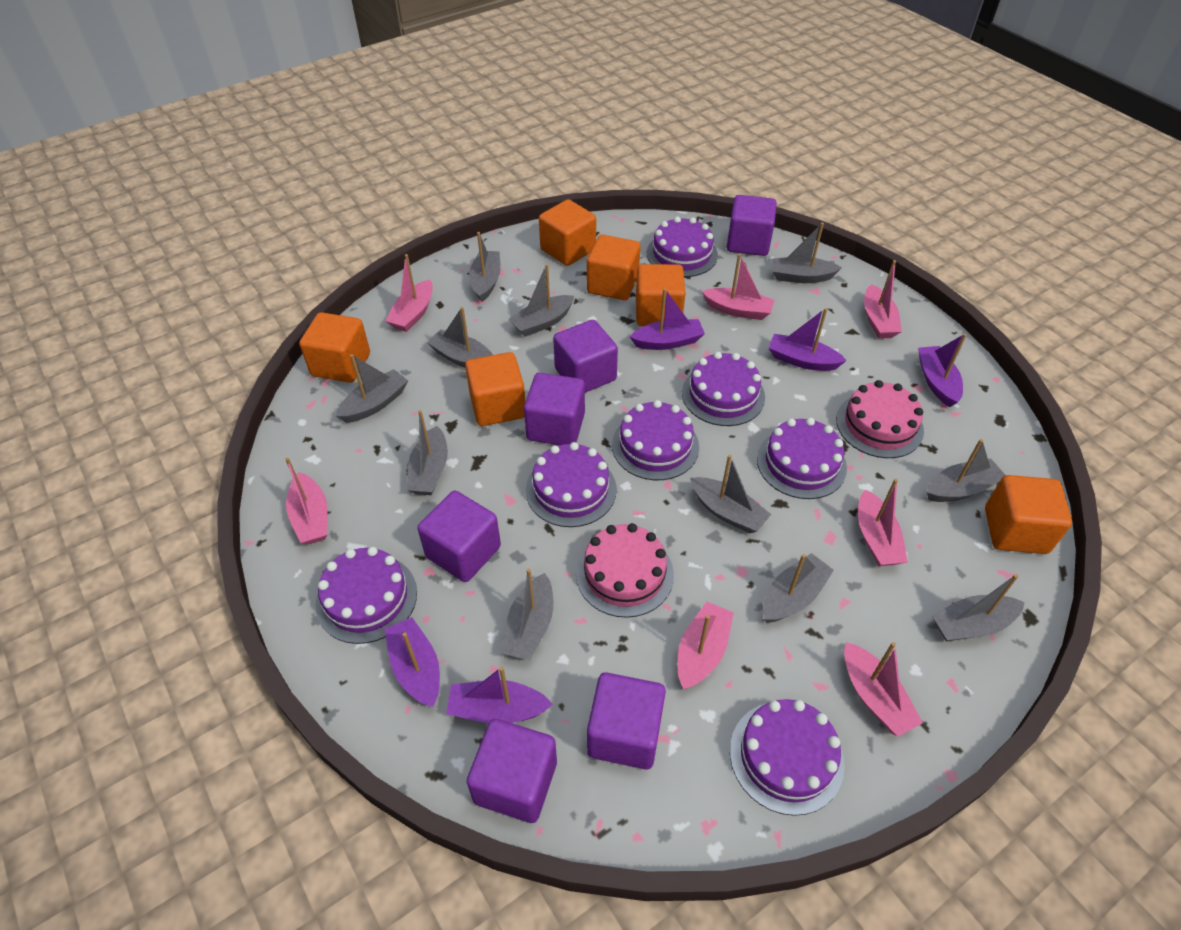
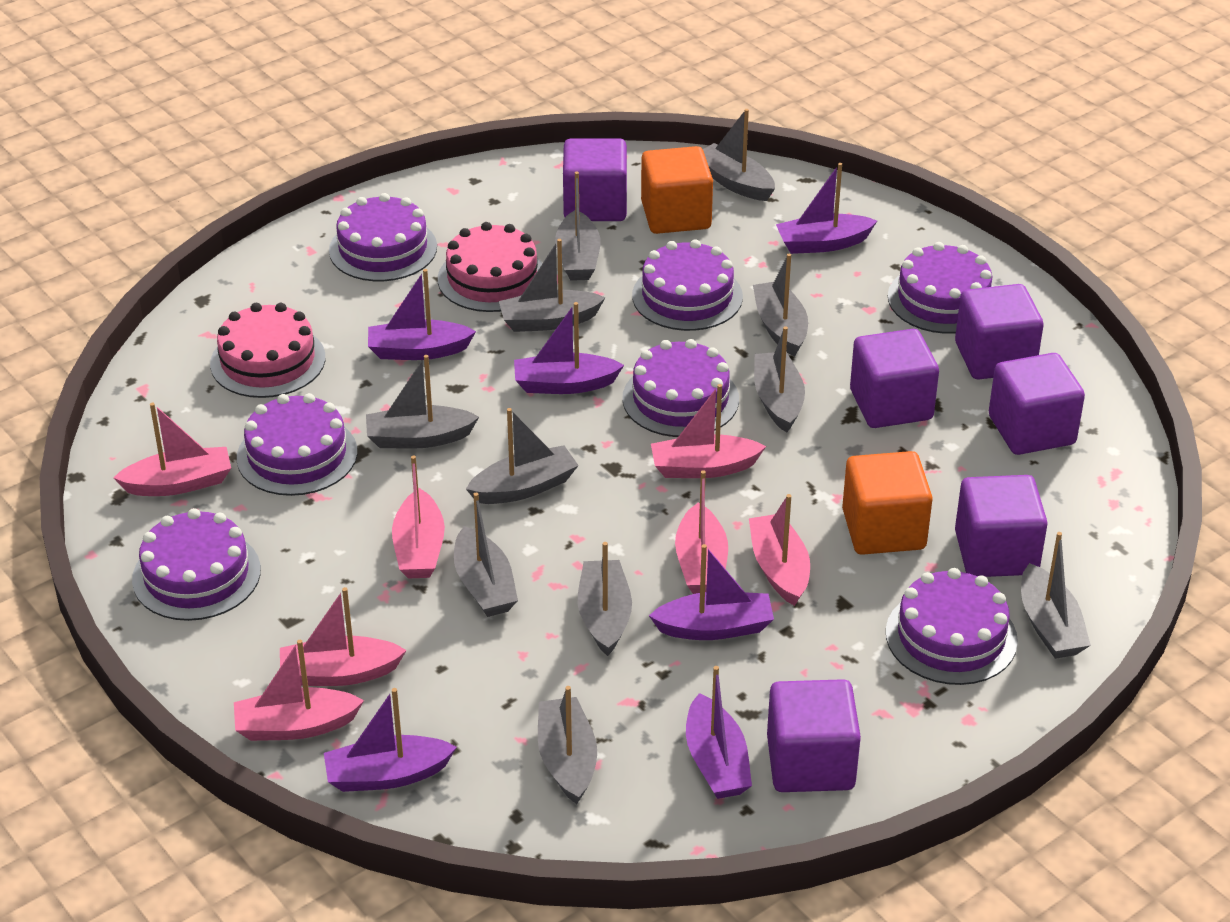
orange cube: 6 -> 2
purple boat: 5 -> 6

